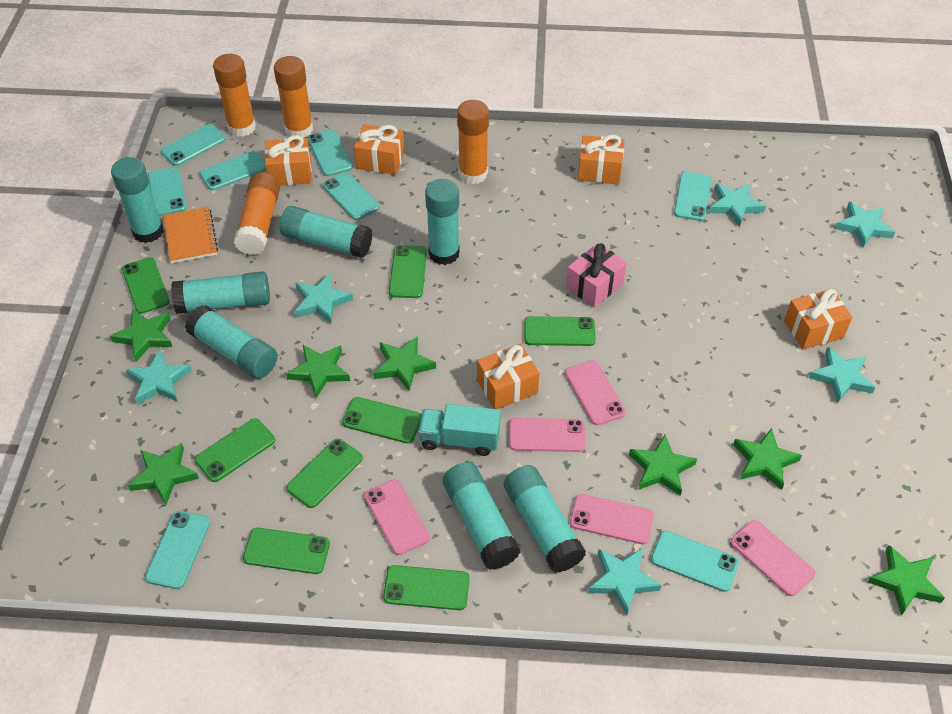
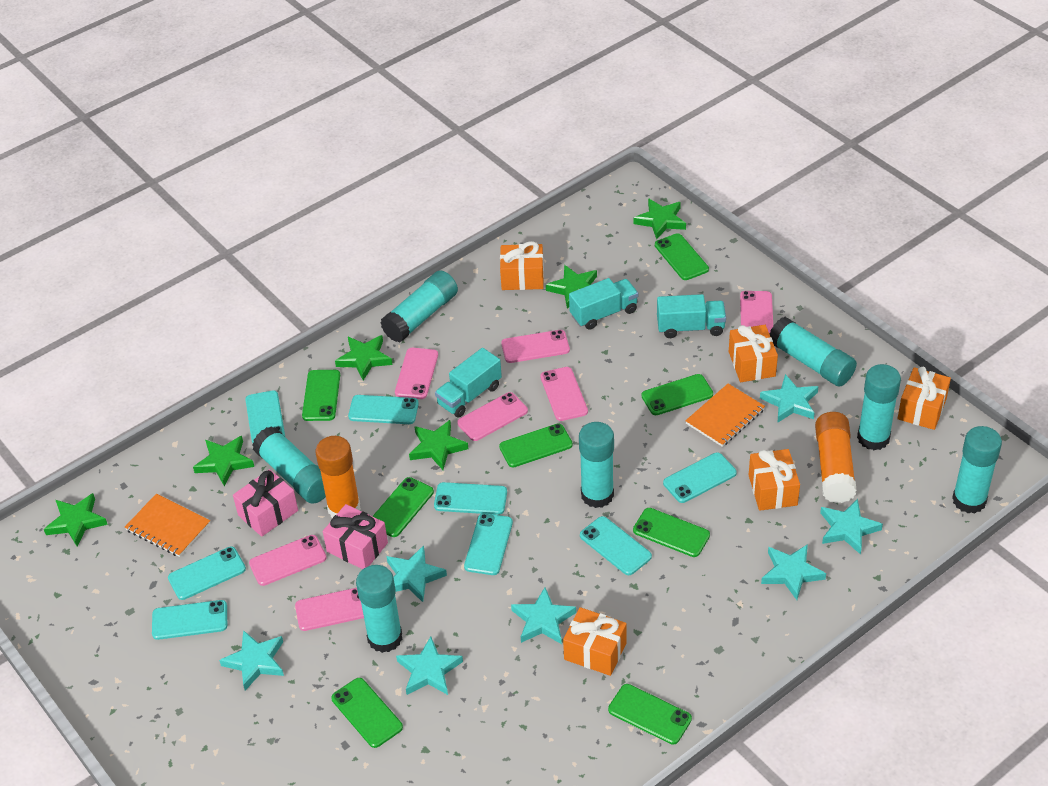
green star: 7 -> 6
orange glue stick: 4 -> 2
orange notebook: 1 -> 2
pink gift: 1 -> 2
pink phone: 5 -> 7
turquoise star: 6 -> 7
turquoise truck: 1 -> 3

